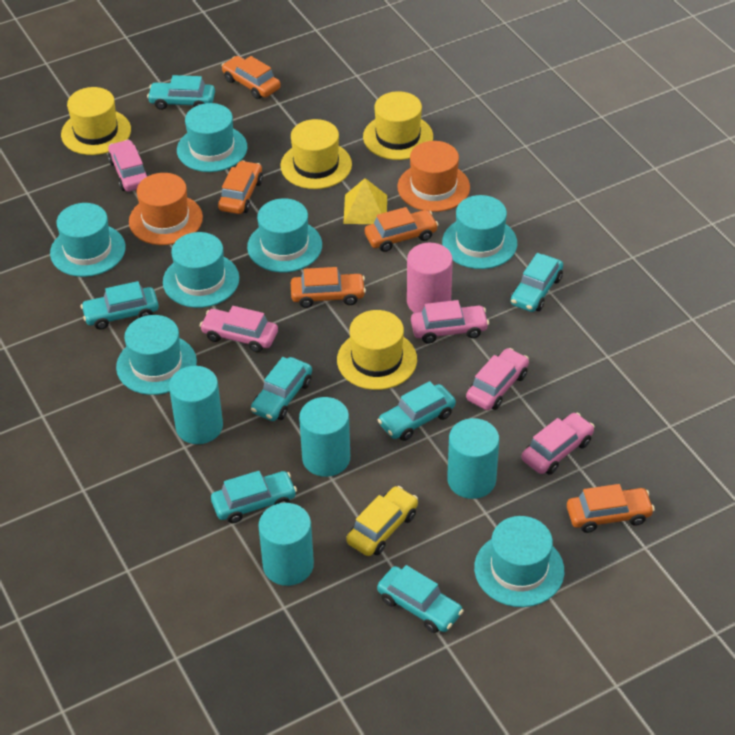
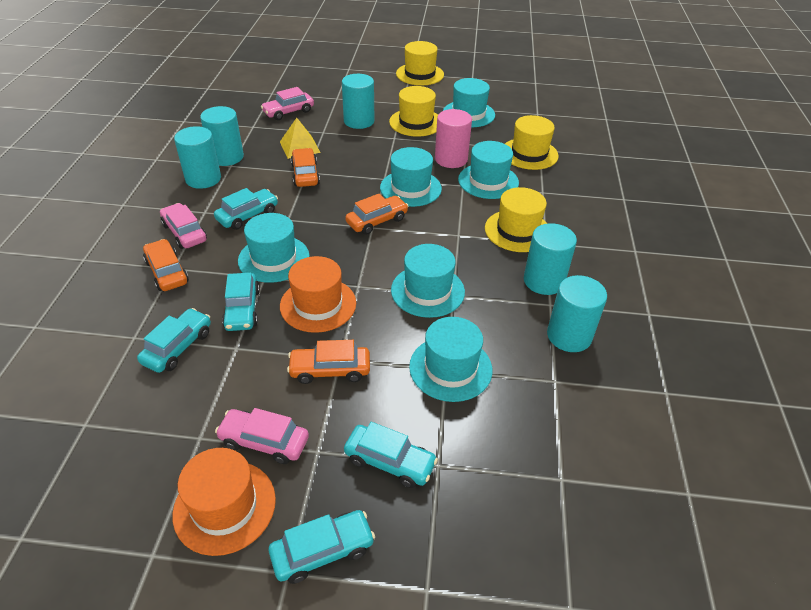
orange car: 5 -> 4
pink car: 5 -> 3
turquoise car: 7 -> 5
turquoise cylinder: 4 -> 5
turquoise hat: 7 -> 6
yellow car: 1 -> 0

